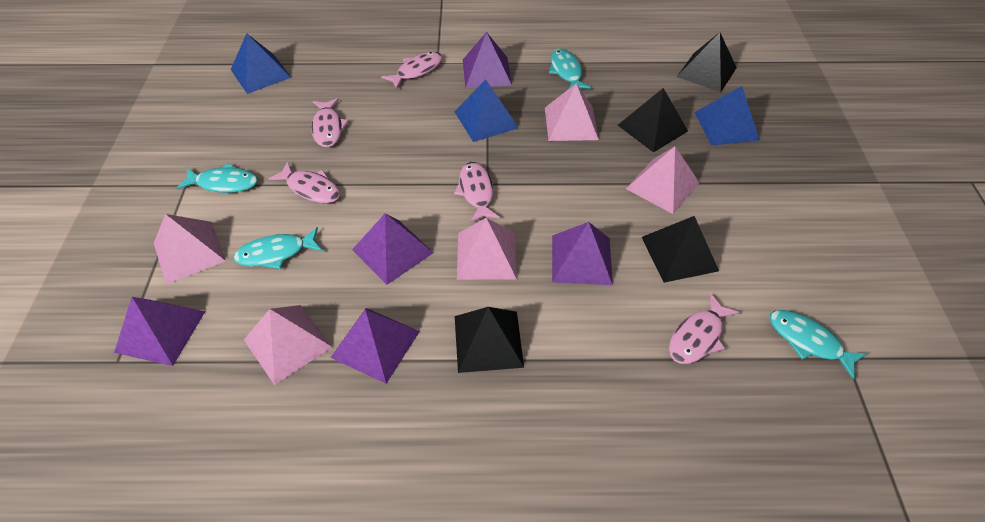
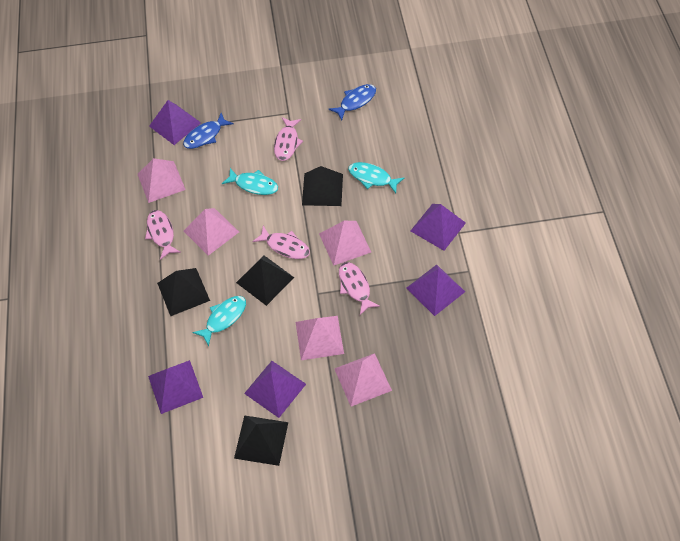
blue fish: 0 -> 2
blue pyramid: 3 -> 0
pink fish: 5 -> 4
turquoise fish: 4 -> 3

